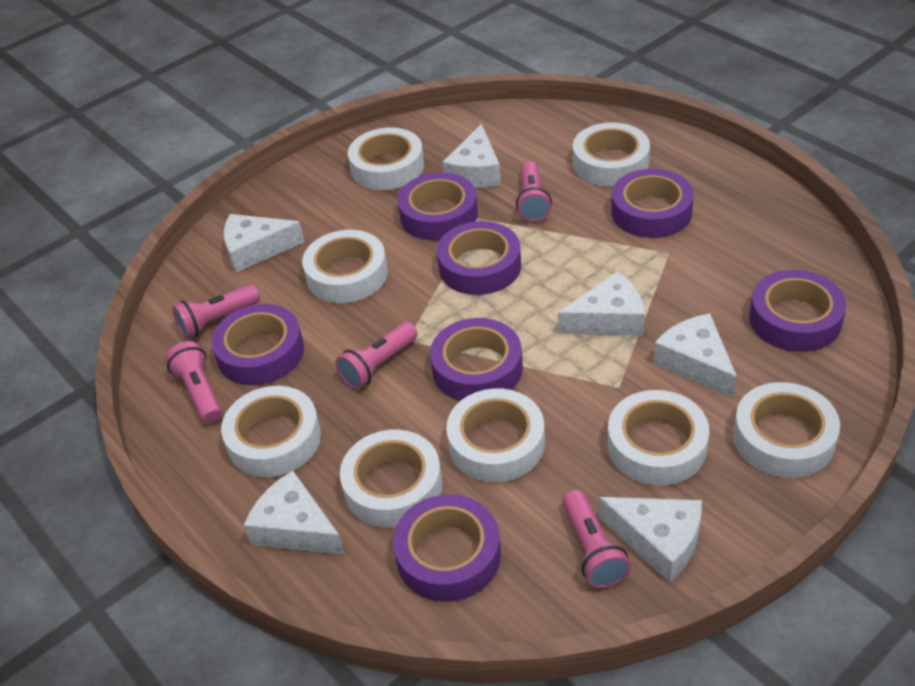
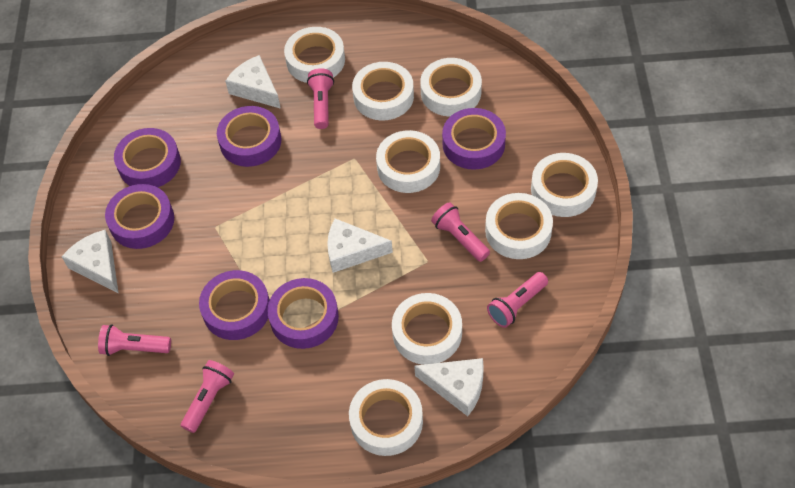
purple tape: 7 -> 6
white cheese: 6 -> 4

